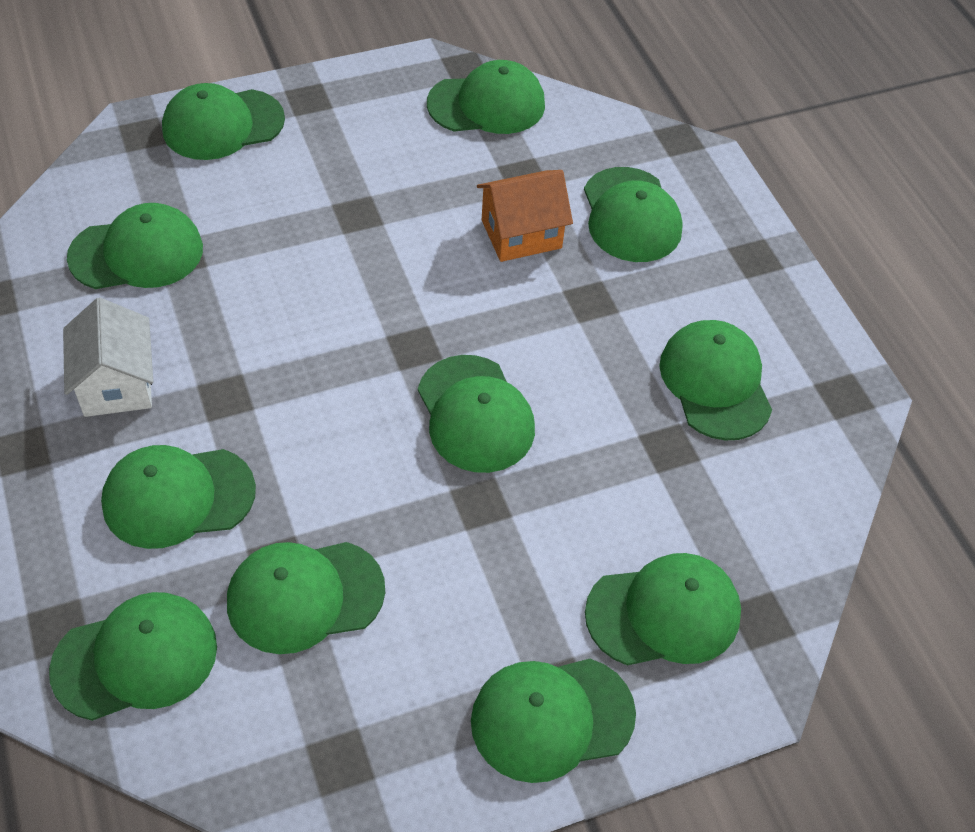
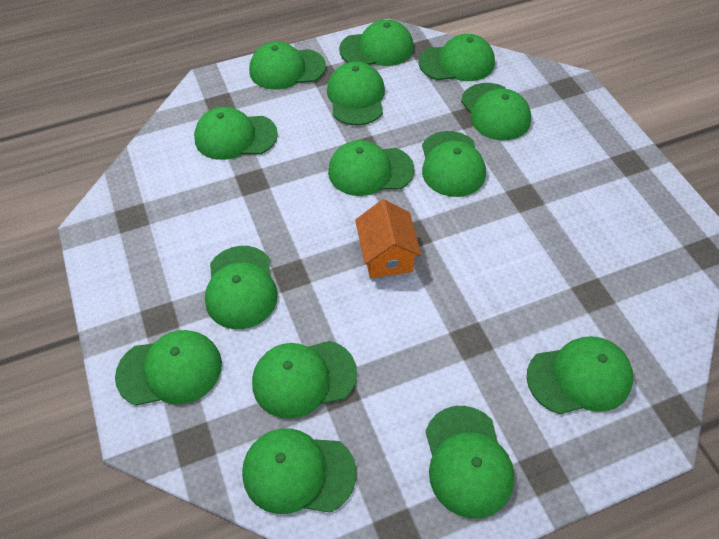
green cap: 11 -> 14
white house: 1 -> 0

